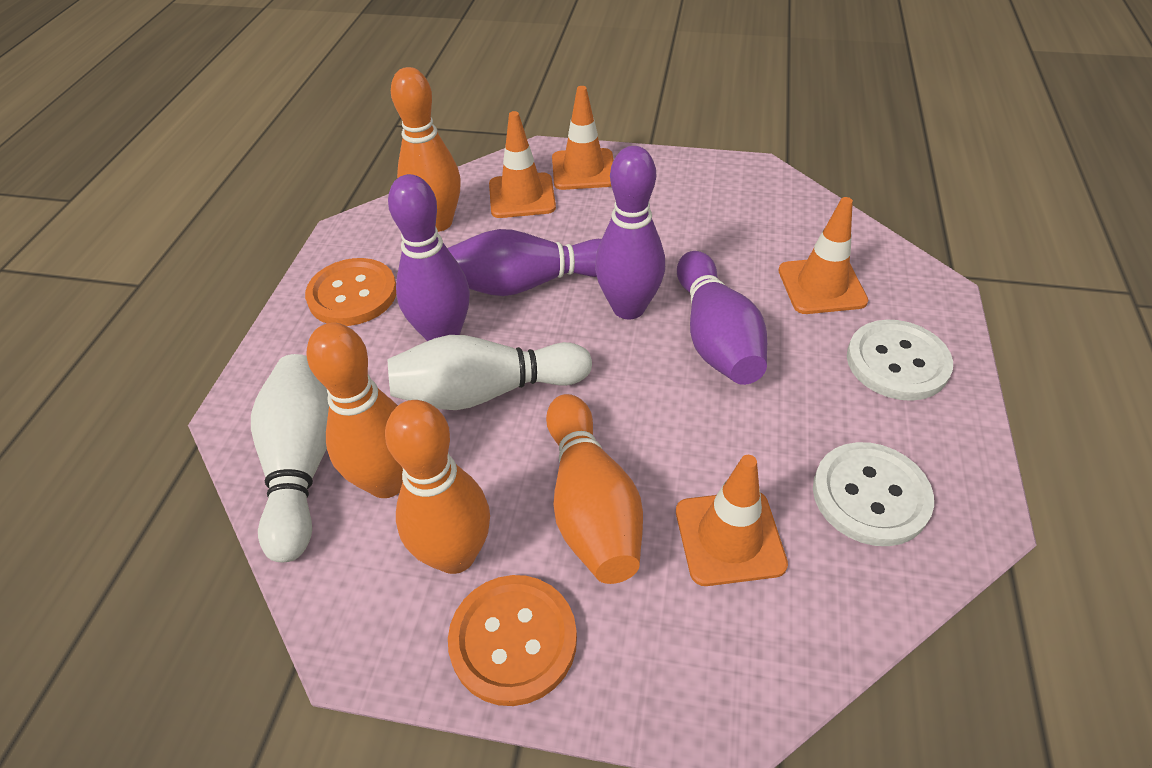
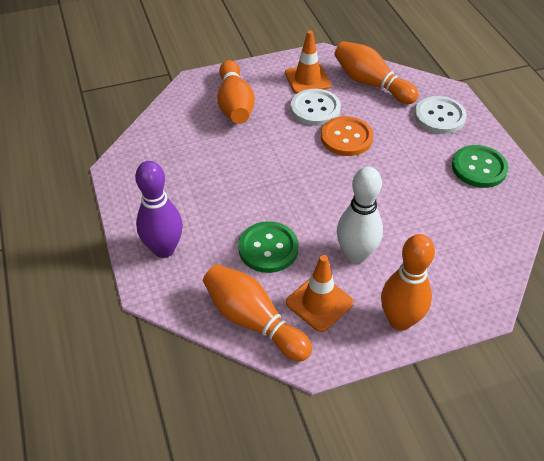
green button: 0 -> 2
orange button: 2 -> 1
orange traffic cone: 4 -> 2
purple bowling pin: 4 -> 1
white bowling pin: 2 -> 1

